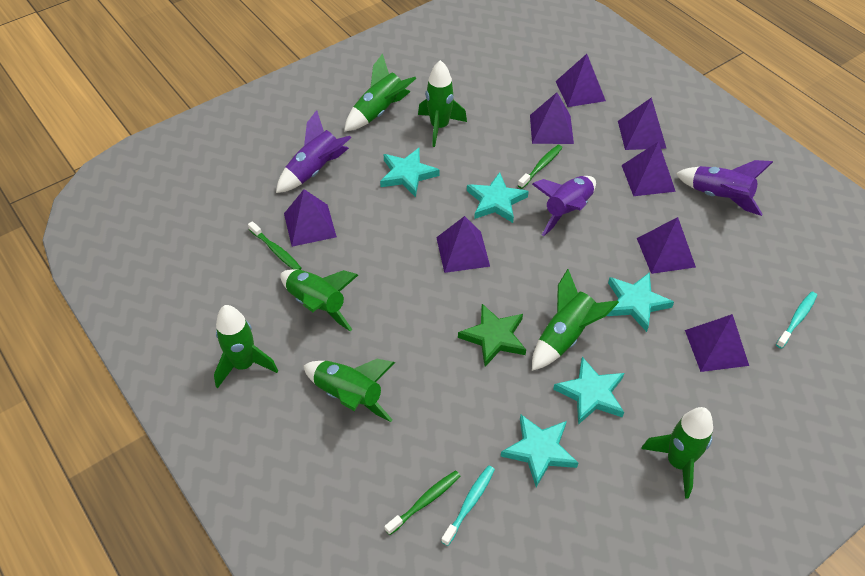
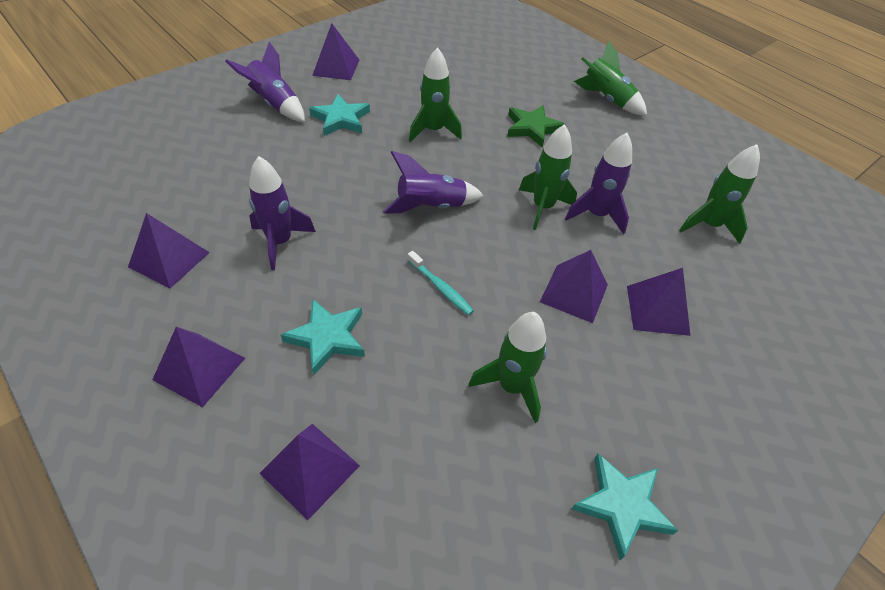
green rocket: 7 -> 5
green toothbrush: 3 -> 0
purple pyramid: 8 -> 6
purple rocket: 3 -> 4
turquoise star: 5 -> 3
turquoise toothbrush: 2 -> 1

